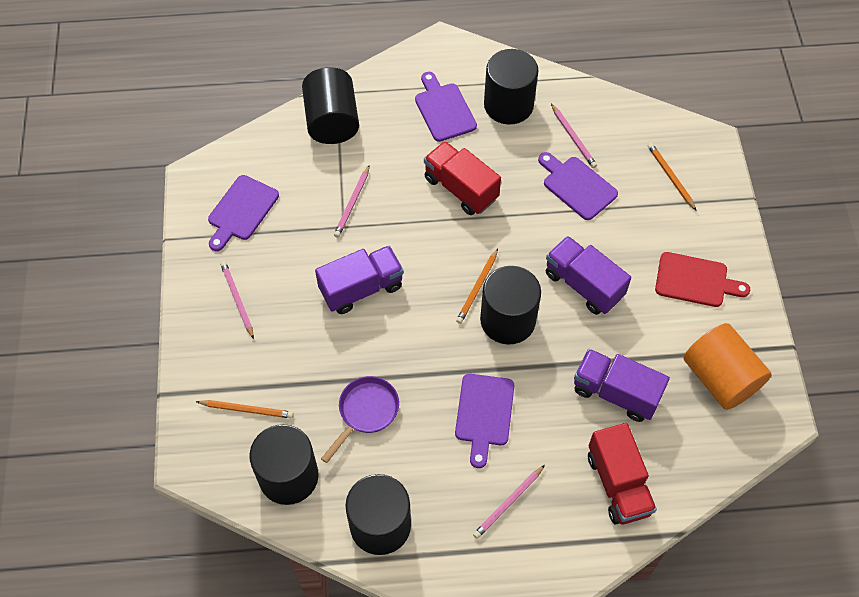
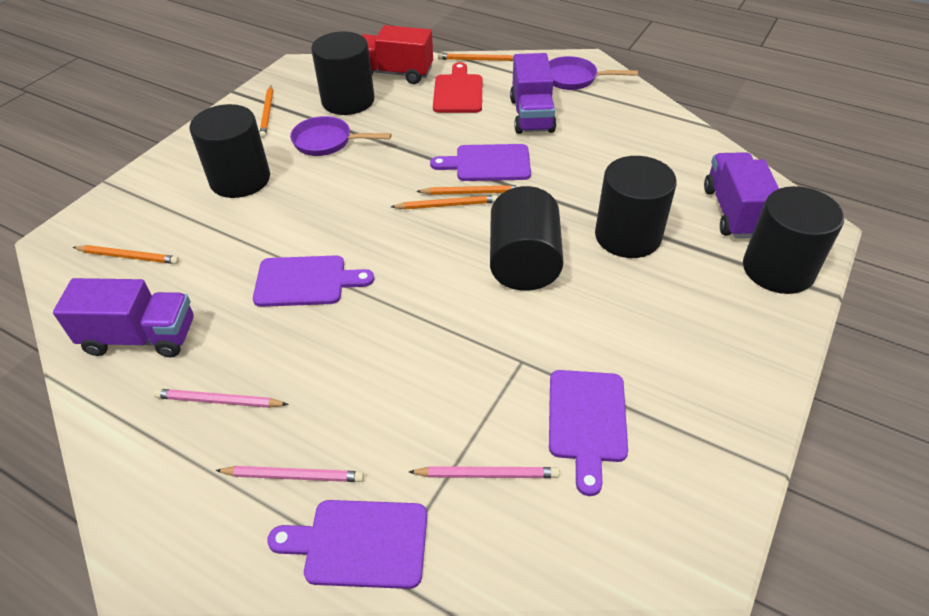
orange cylinder: 1 -> 0
orange pencil: 3 -> 5
pink pencil: 4 -> 3
purple pan: 1 -> 2
red truck: 2 -> 1

